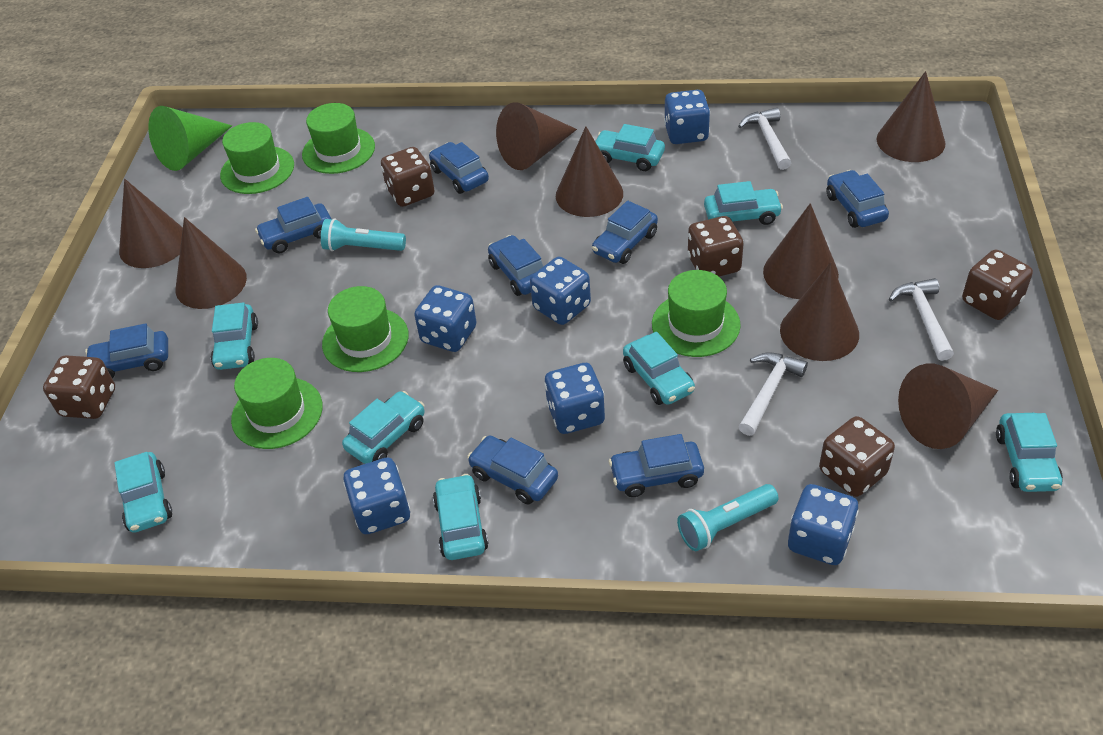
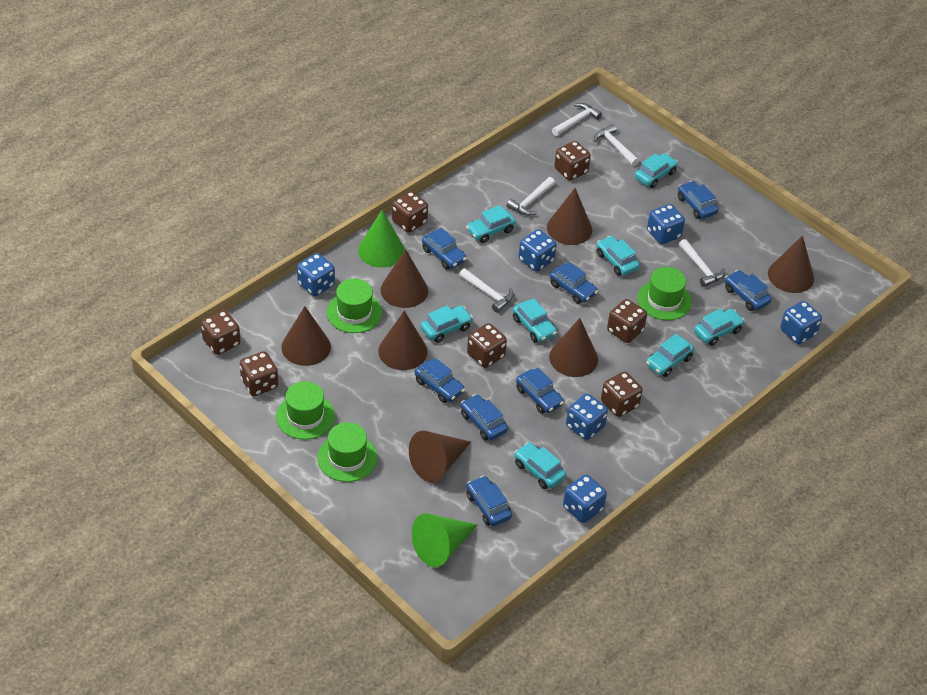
brown cone: 8 -> 7
brown dice: 5 -> 7
green cone: 1 -> 2
green hat: 5 -> 4
turquoise flashlight: 2 -> 0
white hammer: 3 -> 5

